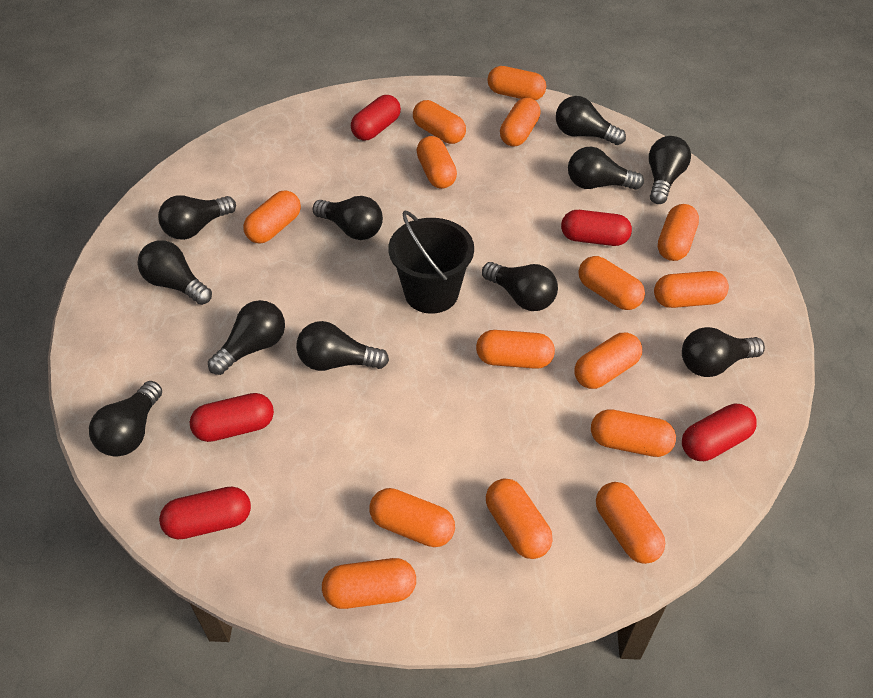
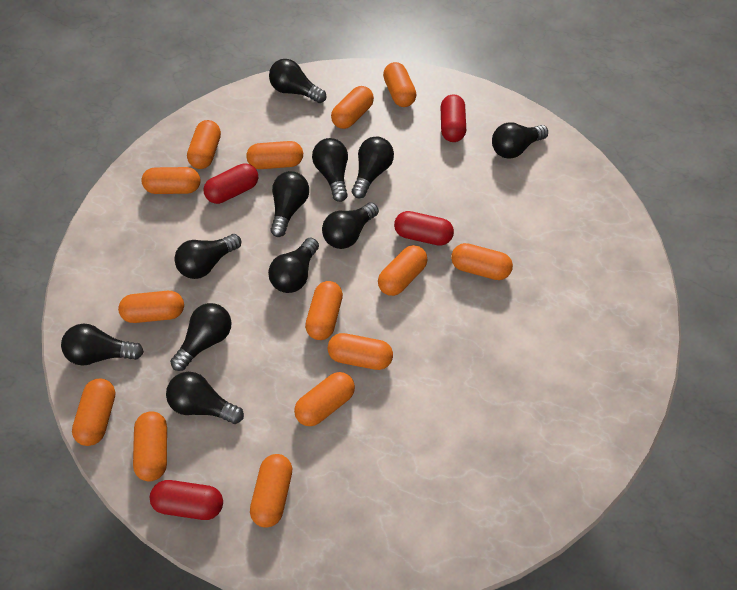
black bucket: 1 -> 0
orange capsule: 15 -> 14
red capsule: 5 -> 4

